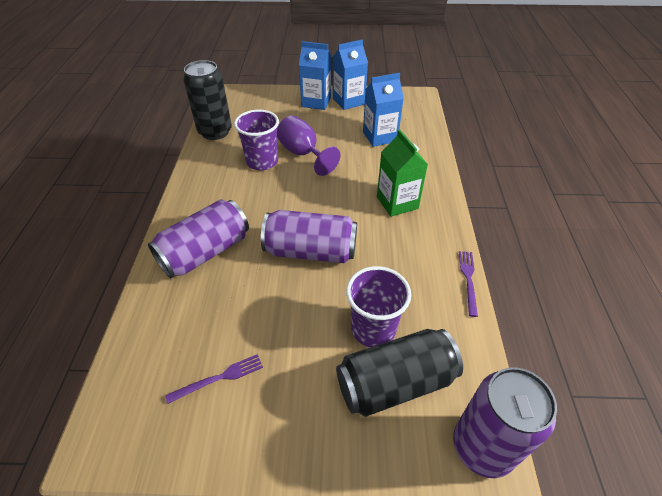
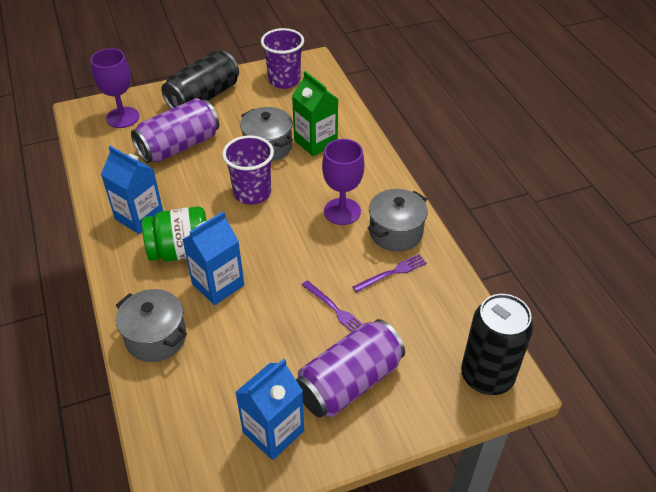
green jar: 0 -> 1
grey pot: 0 -> 3
purple can: 3 -> 2
purple goblet: 1 -> 2

